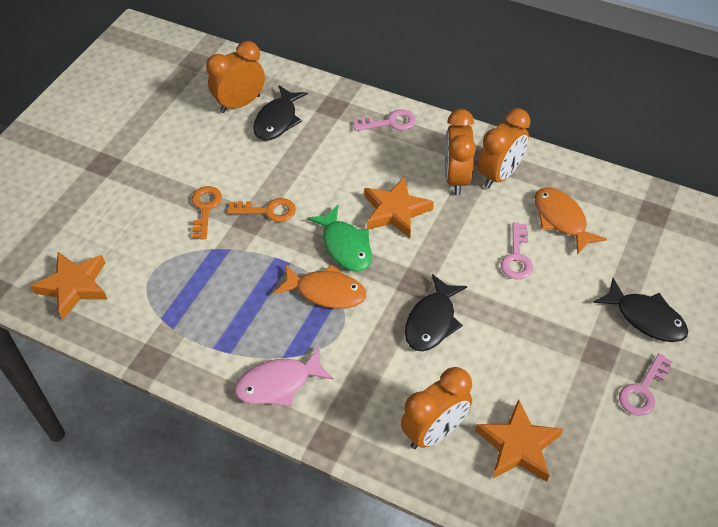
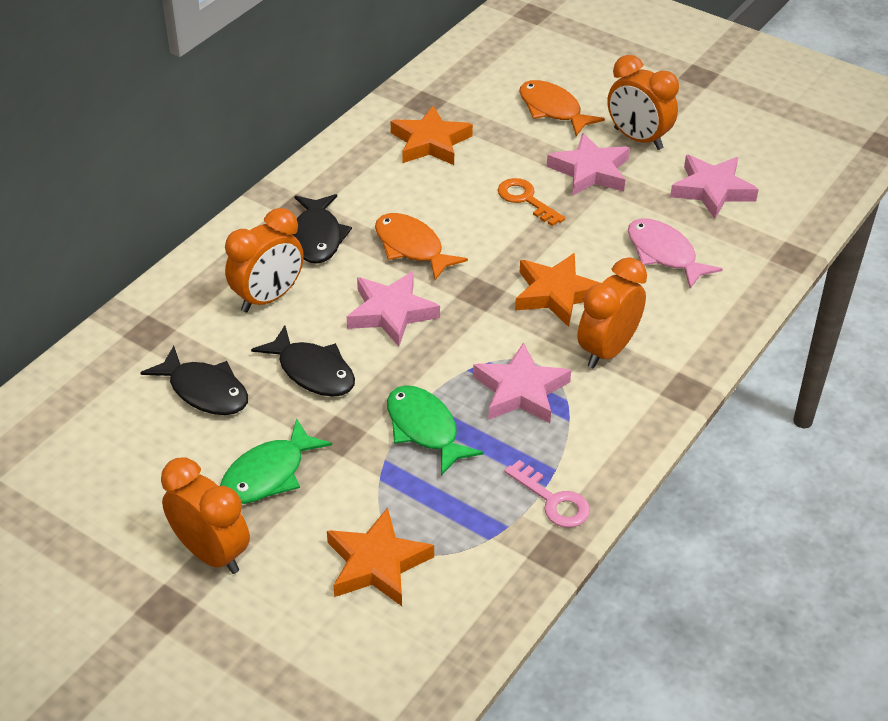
green fish: 1 -> 2
orange key: 2 -> 1
pink key: 3 -> 1
pink star: 0 -> 4

